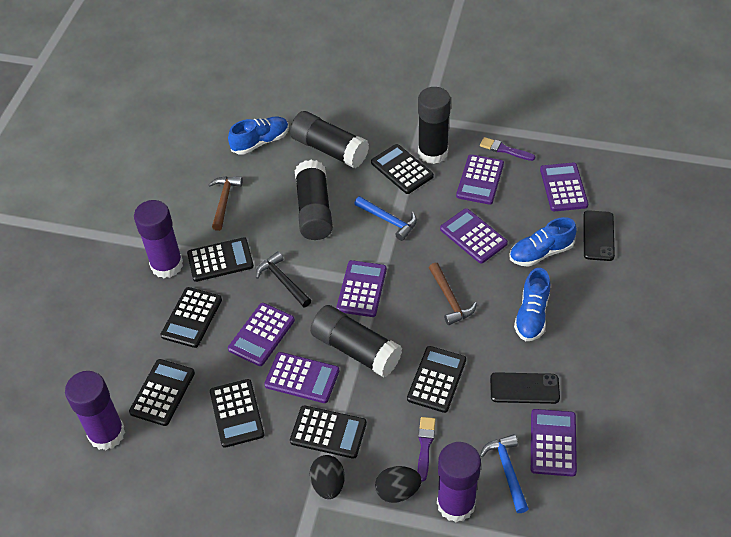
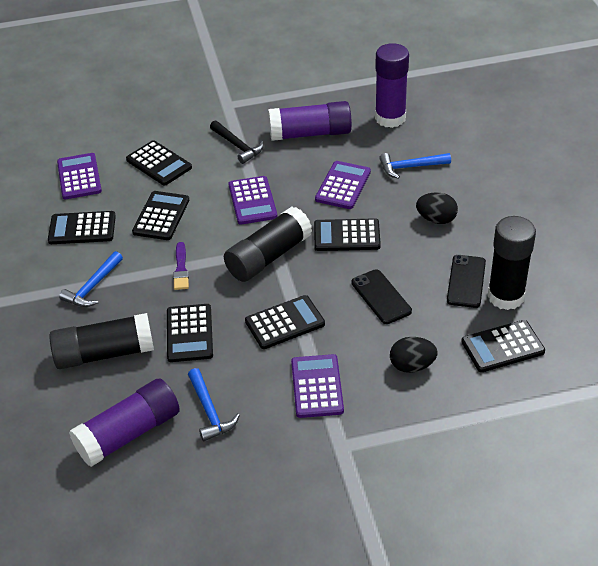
black glue stick: 4 -> 3
blue hammer: 2 -> 3
blue shoe: 3 -> 0
brown hammer: 2 -> 0
purple brush: 2 -> 1
purple calculator: 7 -> 4

